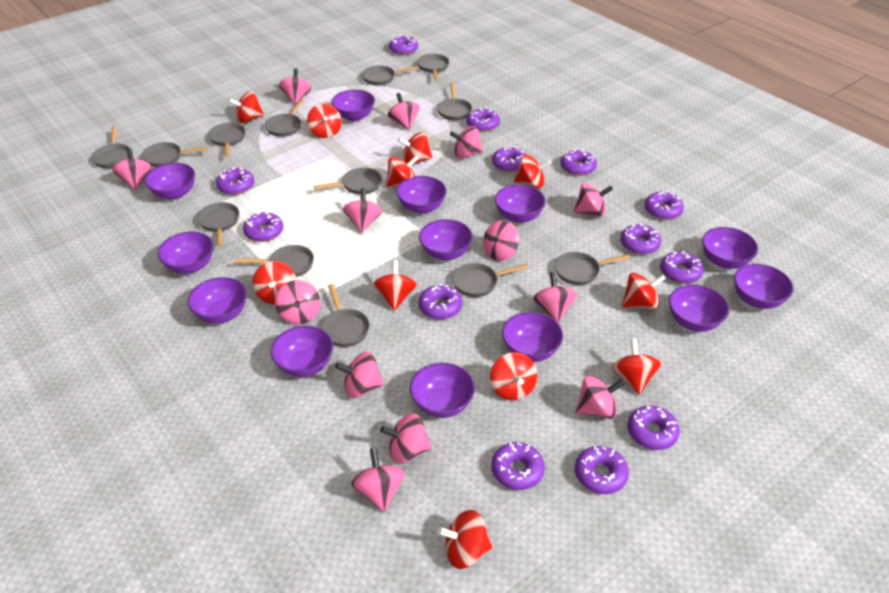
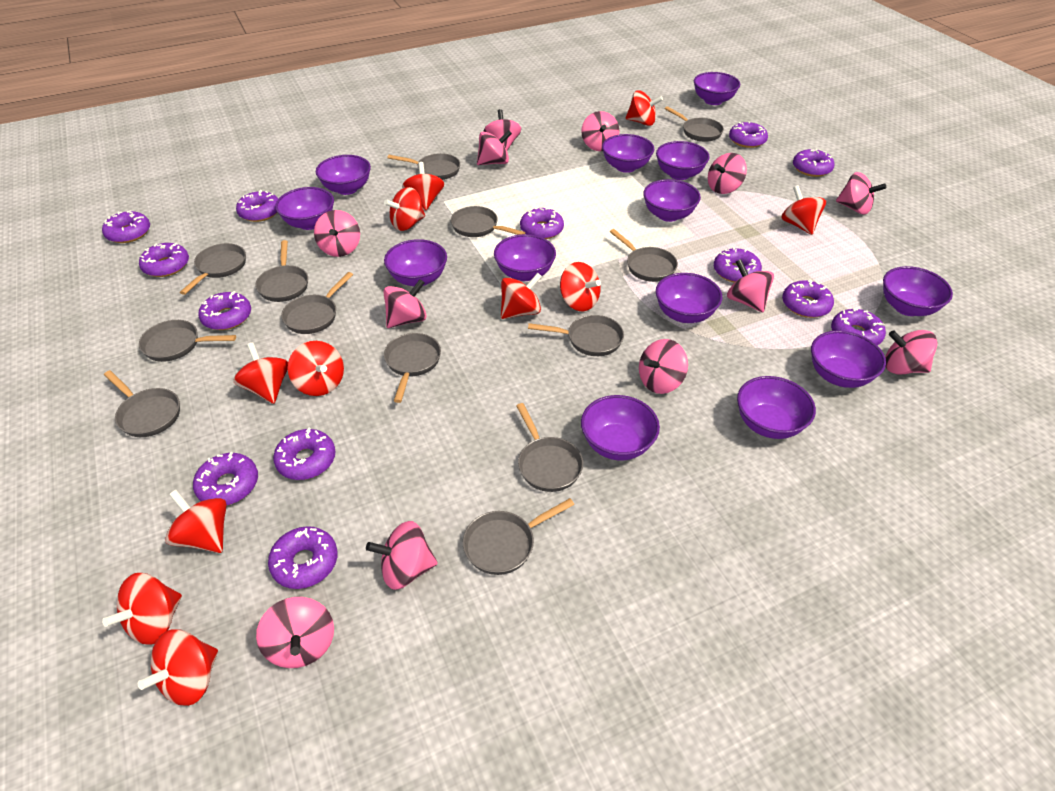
pink spinning top: 13 -> 12

